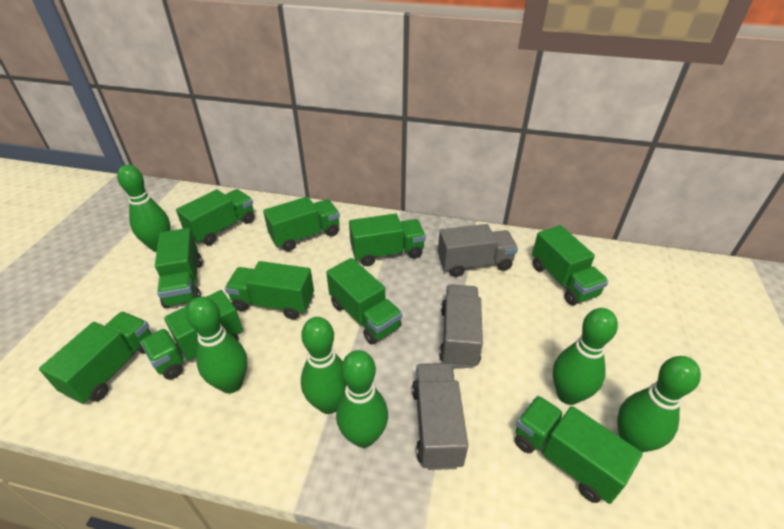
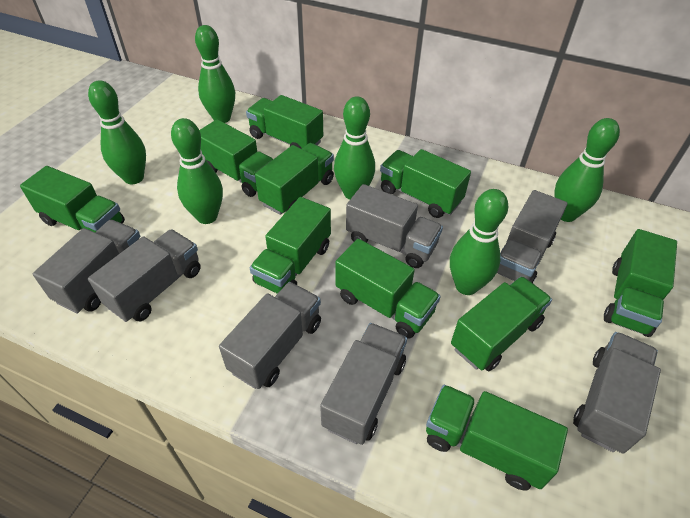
grey truck: 3 -> 7

